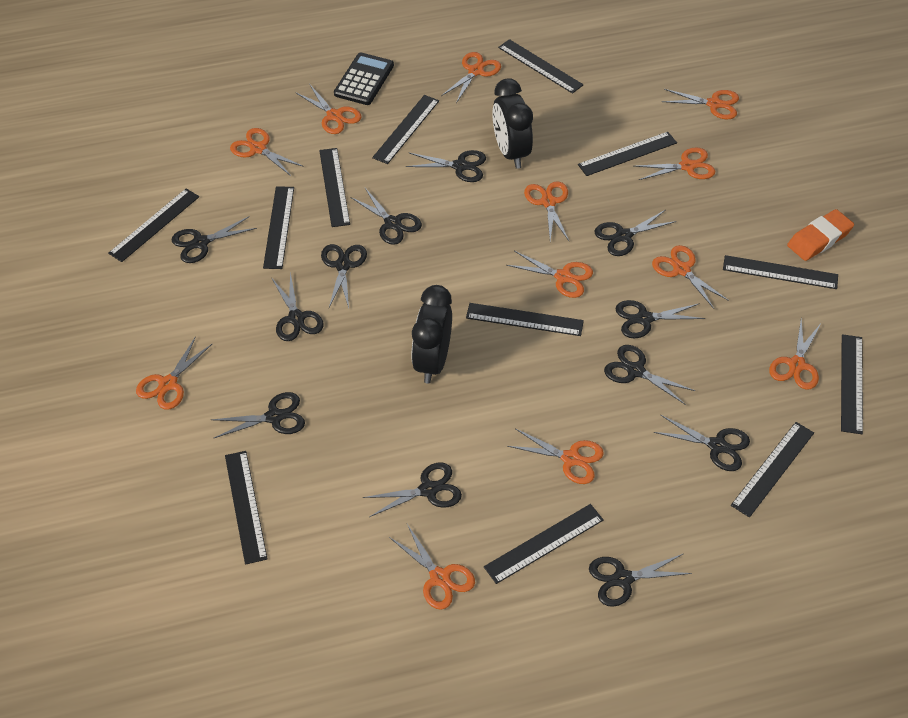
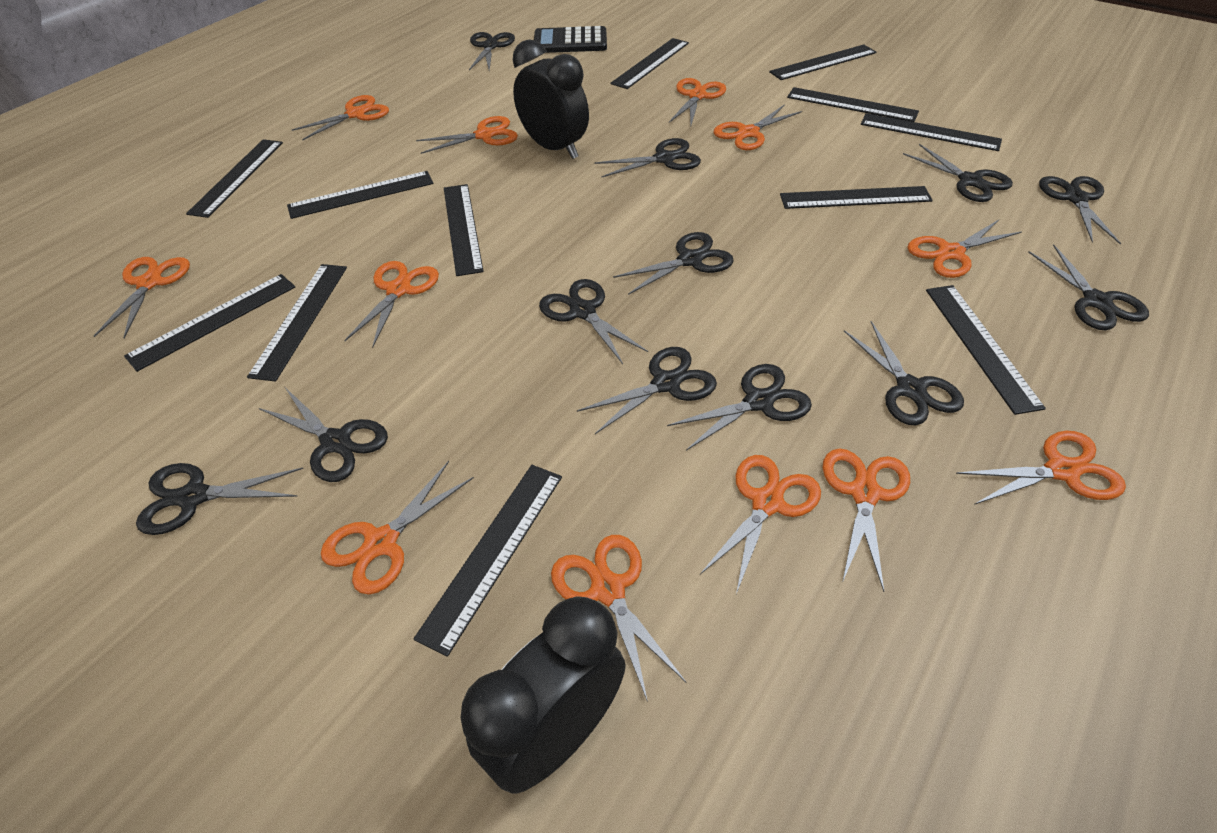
orange eraser: 1 -> 0

